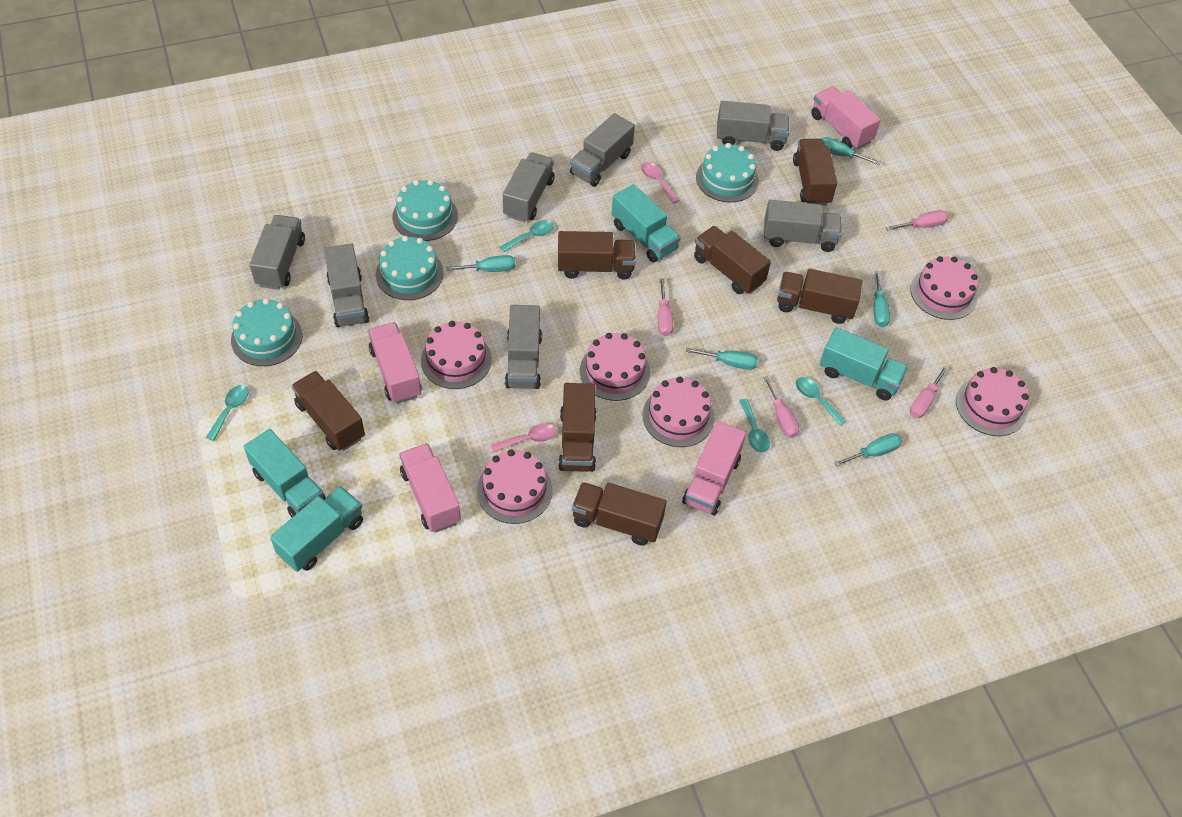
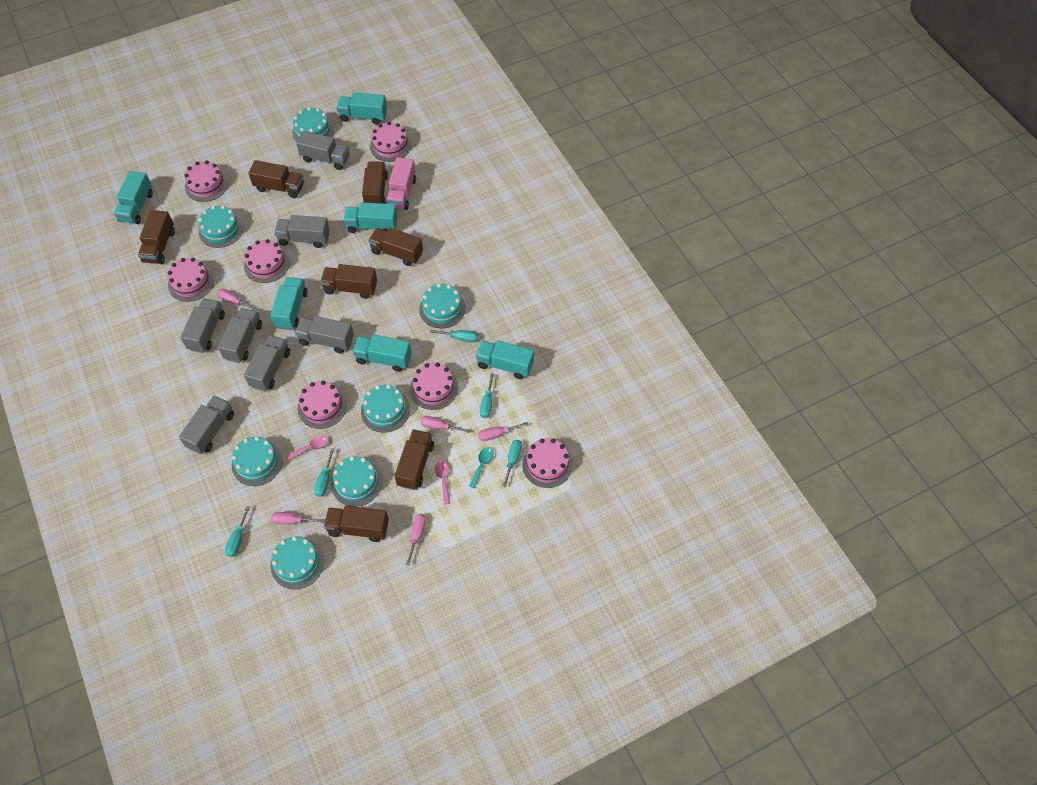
pink cake: 6 -> 7
pink screwdriver: 4 -> 5
pink truck: 4 -> 1
turquoise cake: 4 -> 7
turquoise spoon: 4 -> 1
turquoise truck: 4 -> 6

